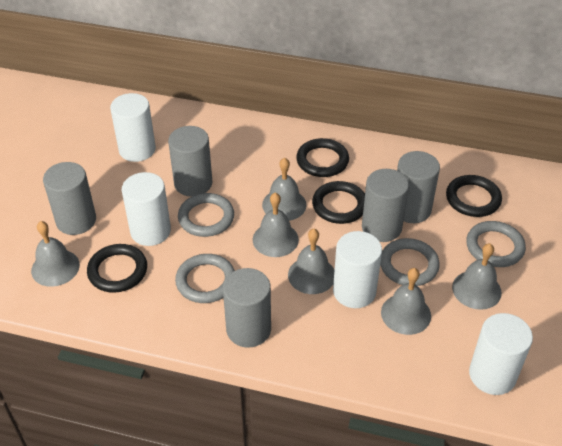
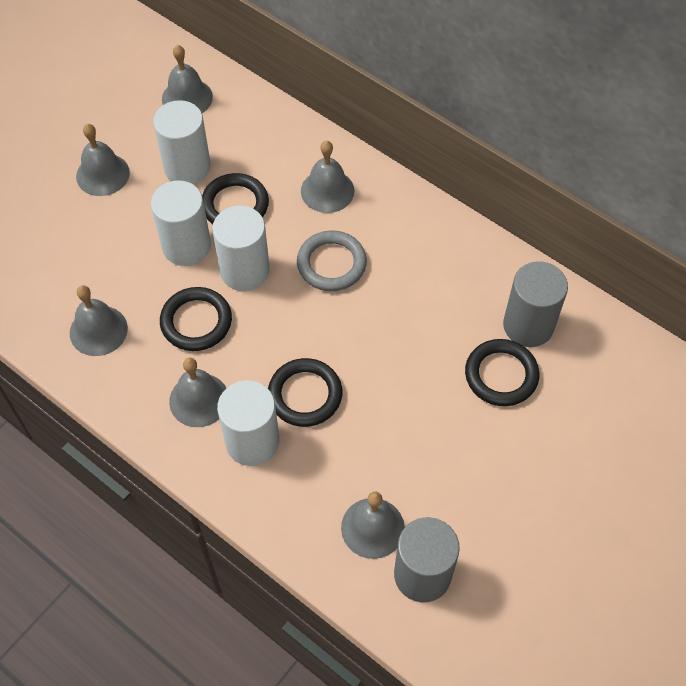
grey cylinder: 5 -> 2
grey ring: 4 -> 1

